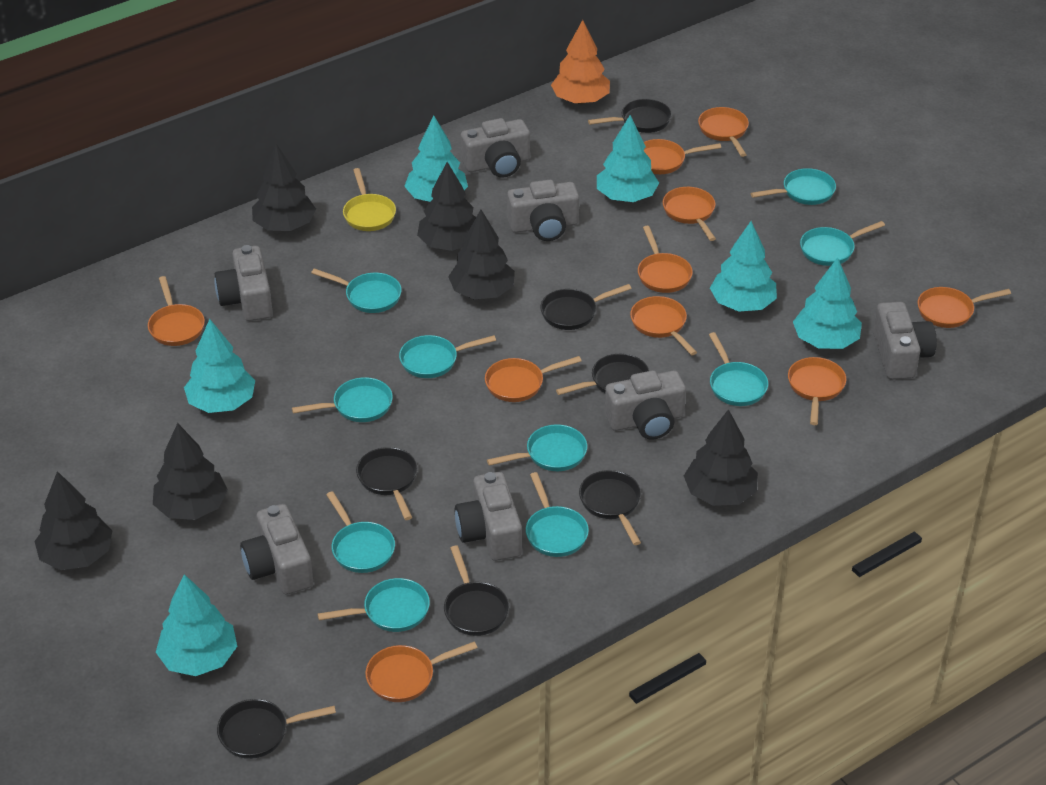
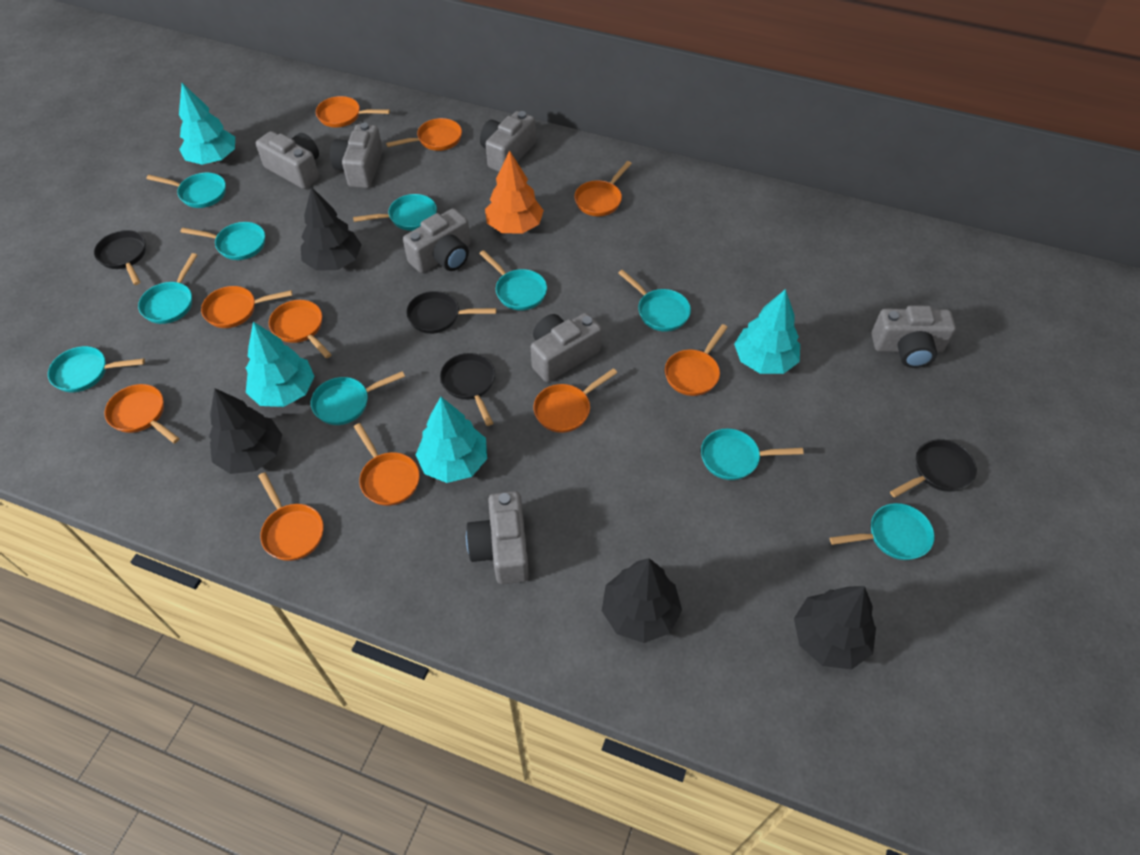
black pan: 7 -> 4
black tree: 6 -> 4
turquoise tree: 6 -> 4
yellow pan: 1 -> 0

